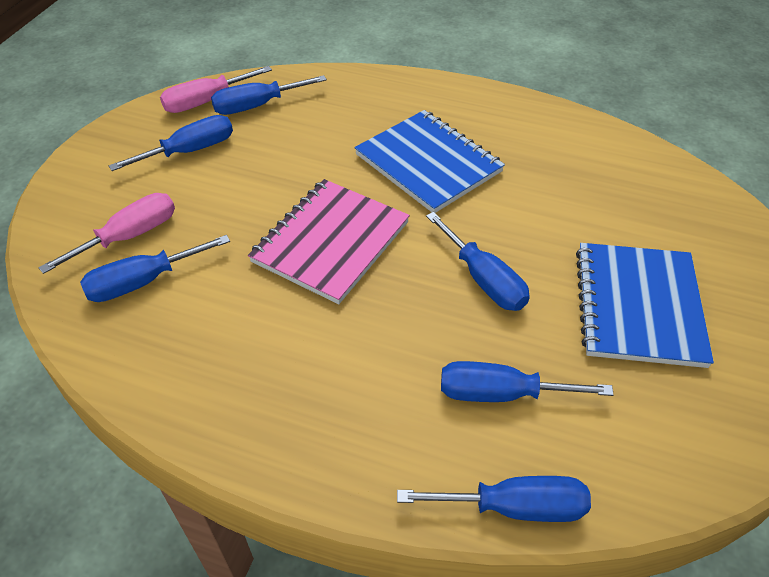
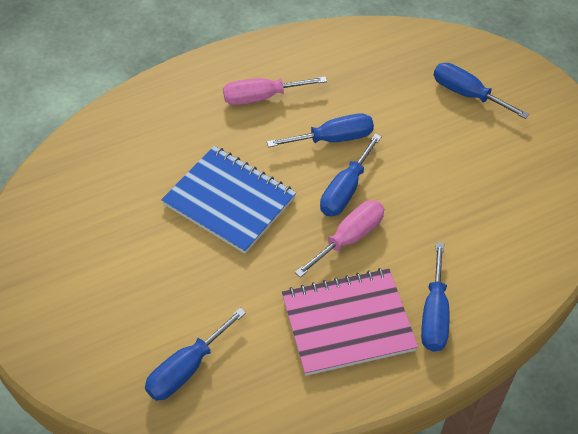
blue notebook: 2 -> 1
blue screwdriver: 6 -> 5

